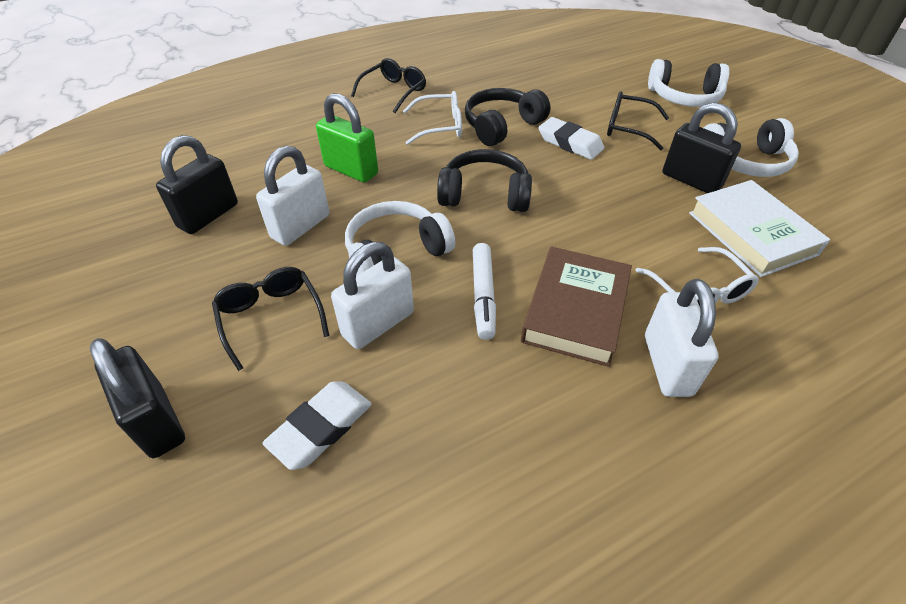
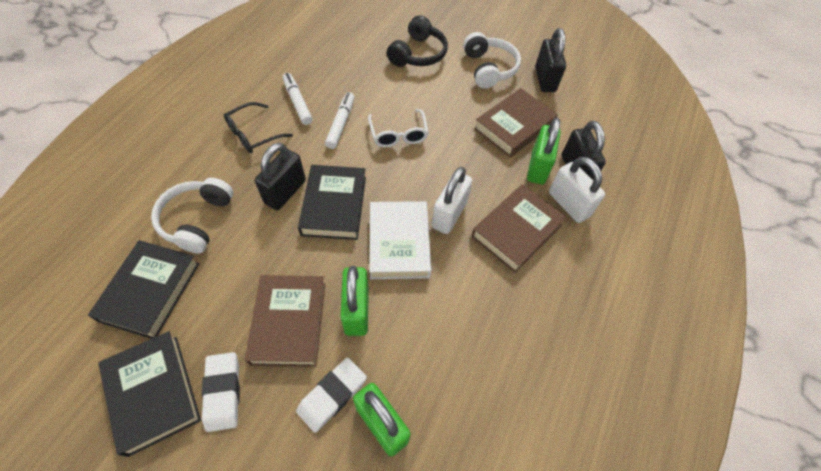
black book: 0 -> 3
black glasses: 3 -> 1
black headphones: 2 -> 1
brown book: 1 -> 3
green padlock: 1 -> 3
white glasses: 2 -> 1
white headphones: 3 -> 2
white marker: 1 -> 2
white padlock: 3 -> 2

